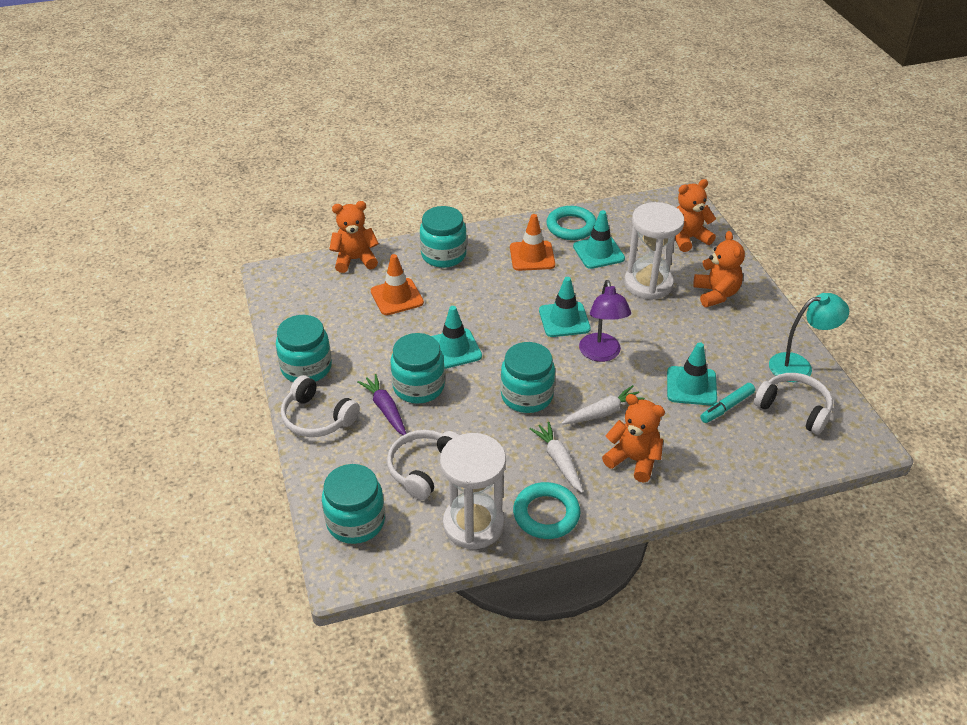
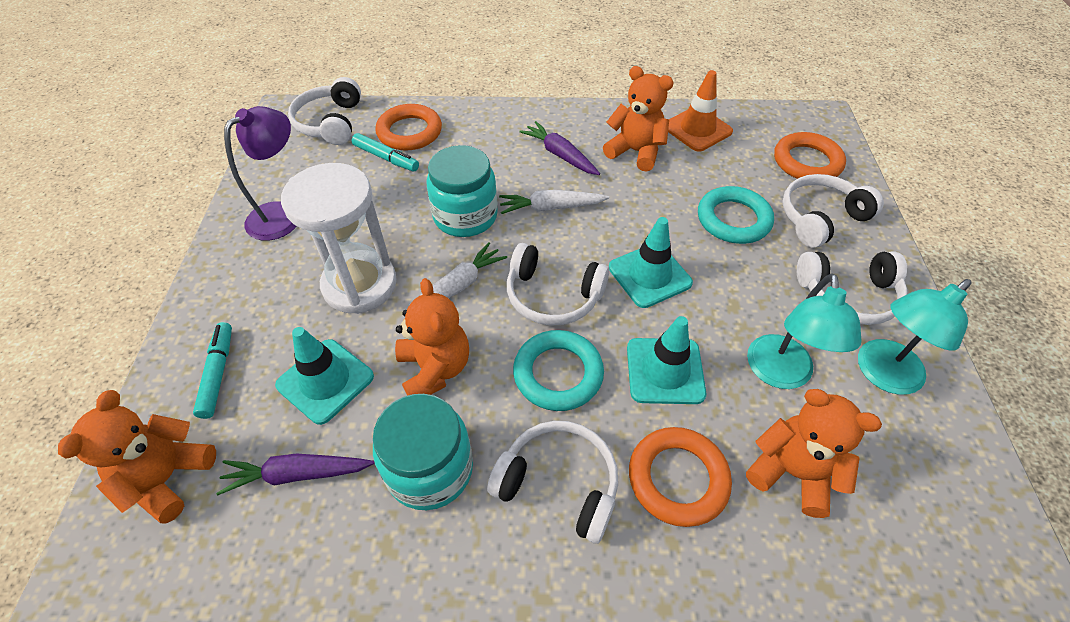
orange ring: 0 -> 3
orange traffic cone: 2 -> 1
purple carrot: 1 -> 2
turquoise jar: 5 -> 2
turquoise lamp: 1 -> 2
turquoise marker: 1 -> 2
turquoise traffic cone: 4 -> 3
white headphones: 3 -> 5
white hourglass: 2 -> 1

